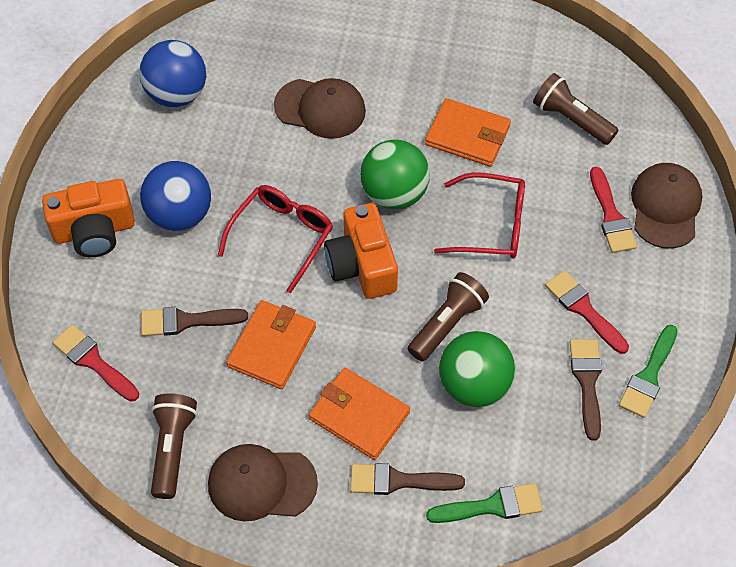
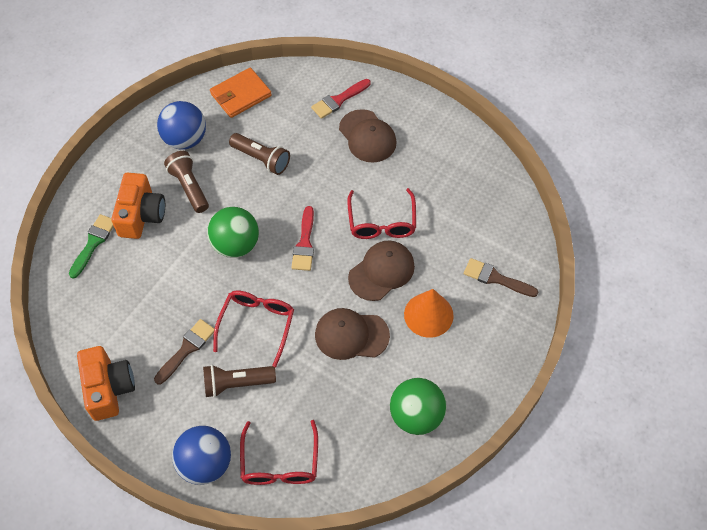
brown brush: 3 -> 2
green brush: 2 -> 1
orange cone: 0 -> 1
orange wallet: 3 -> 1
red brush: 3 -> 2
red glasses: 2 -> 3

